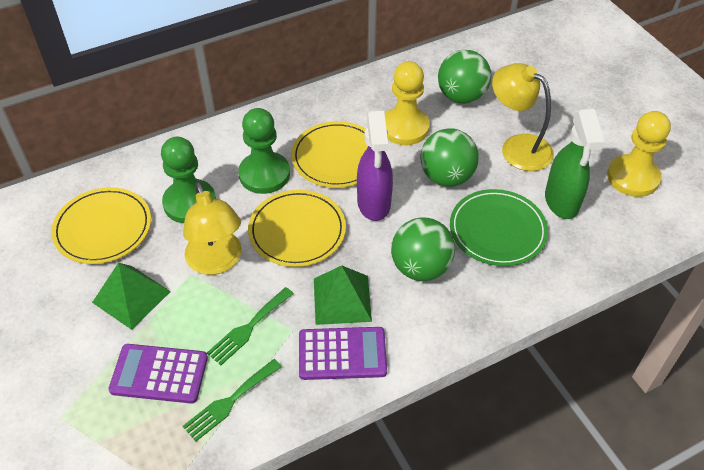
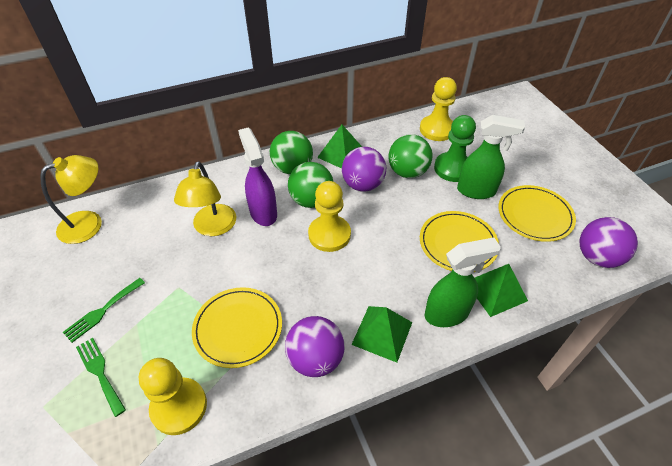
green pawn: 2 -> 1
green plate: 1 -> 0
green pyramid: 2 -> 3
green spray bottle: 1 -> 2
purple ball: 0 -> 3
purple calculator: 2 -> 0
yellow pawn: 2 -> 3

